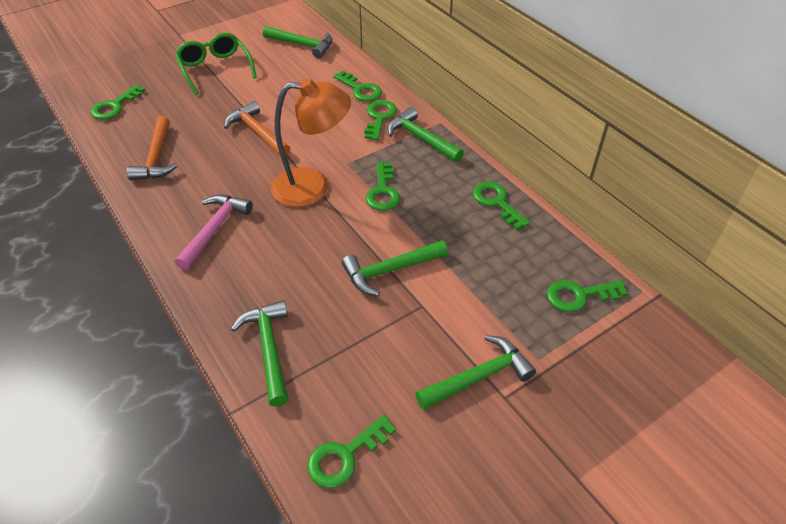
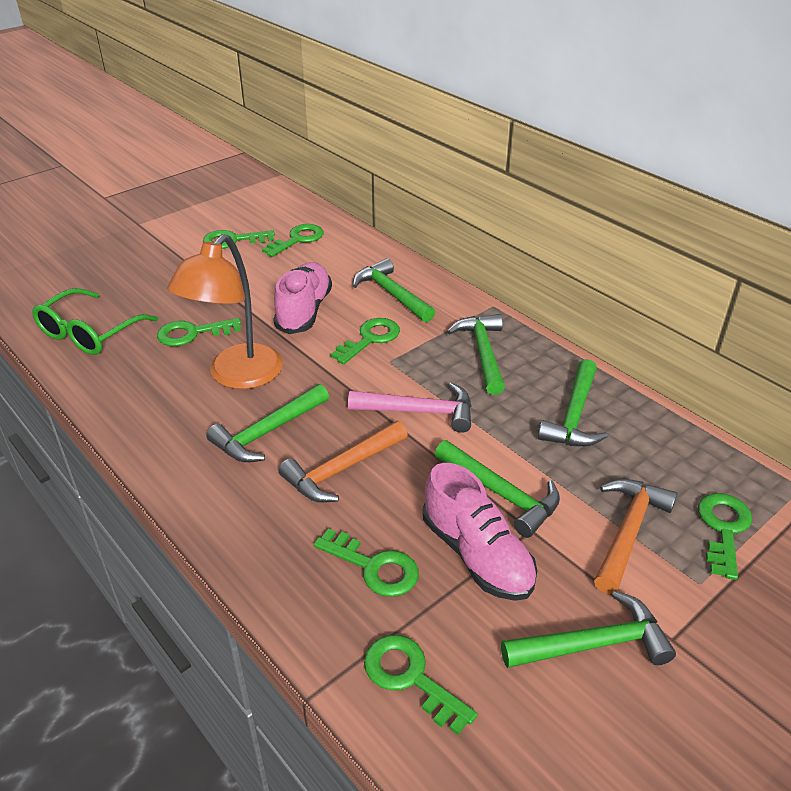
green hammer: 5 -> 6
pink shoe: 0 -> 2

